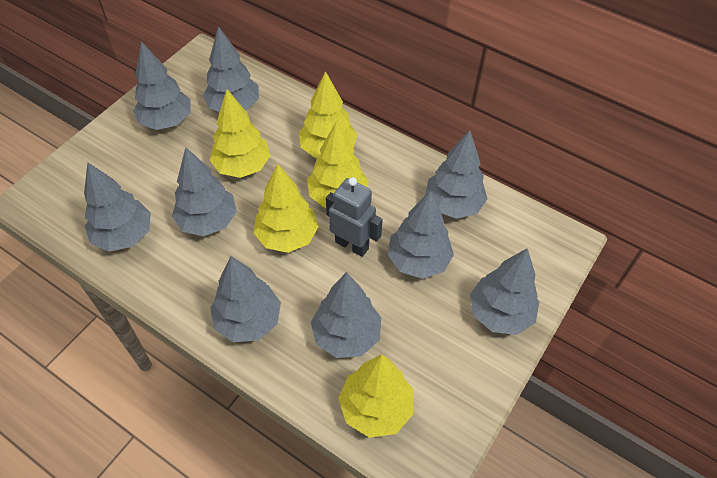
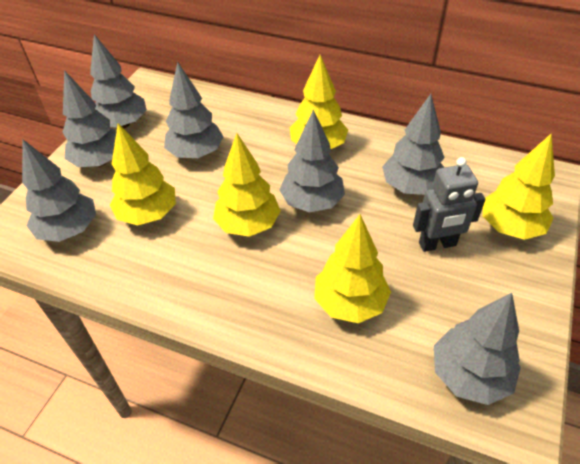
grey tree: 9 -> 7

